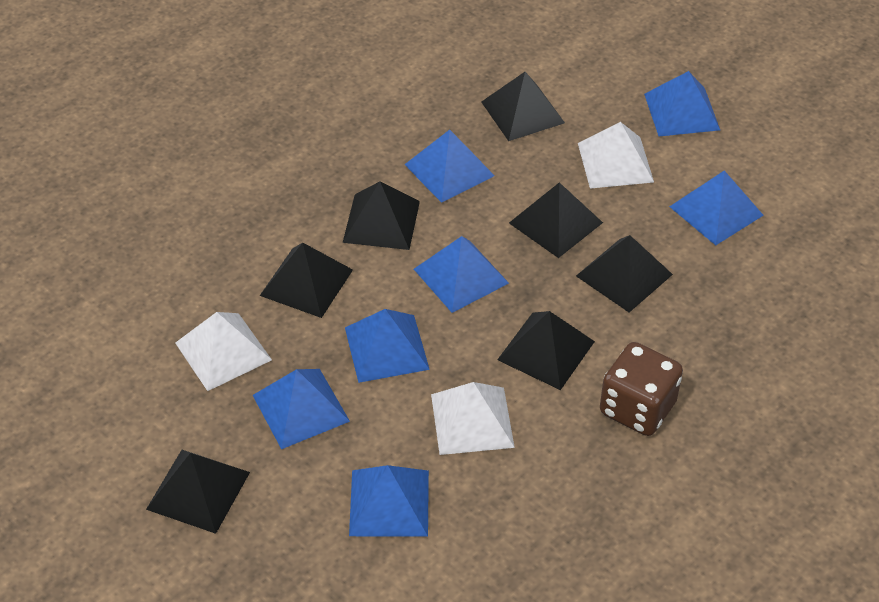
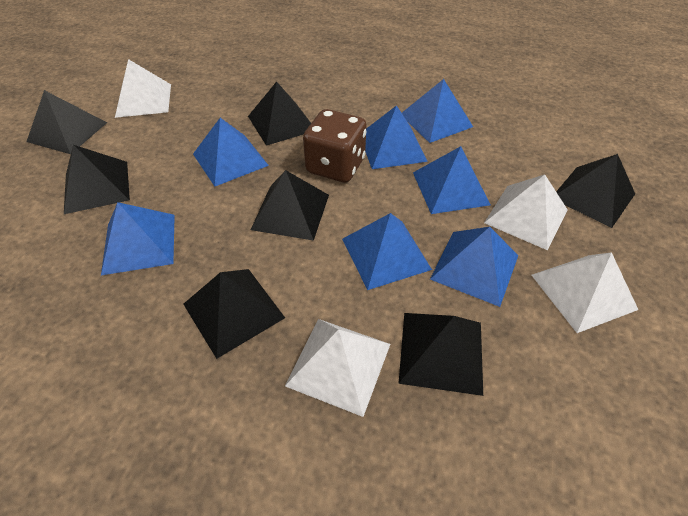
white pyramid: 3 -> 4

